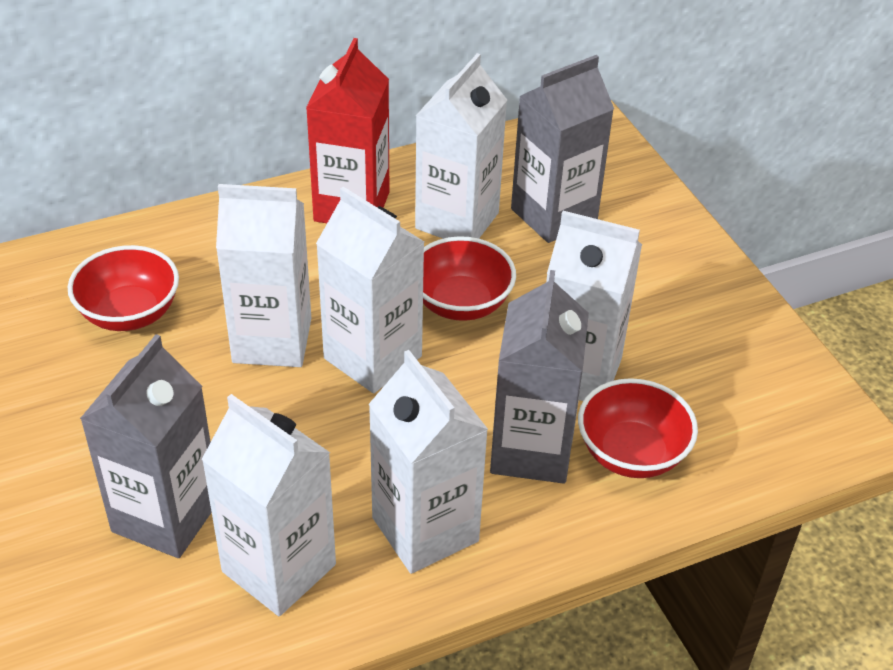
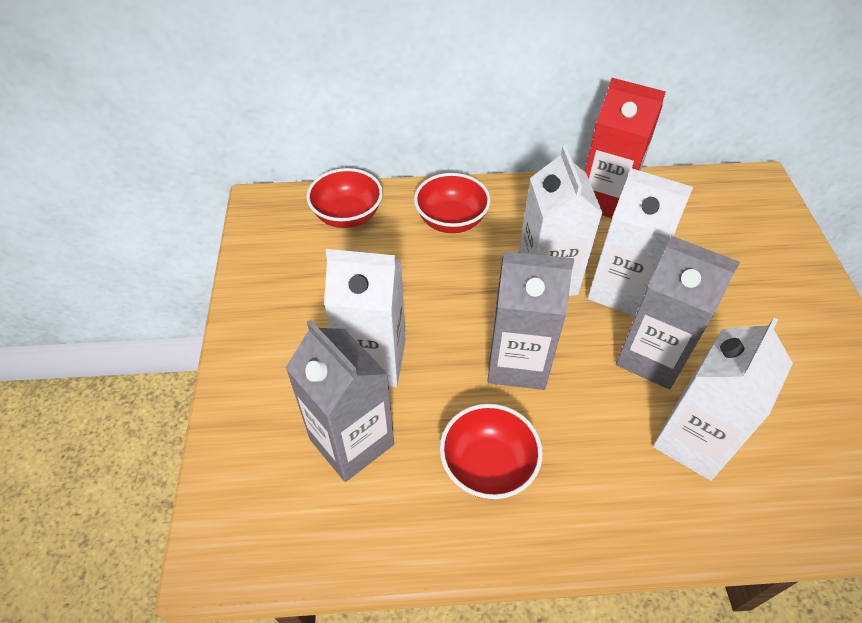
white carton: 6 -> 4

